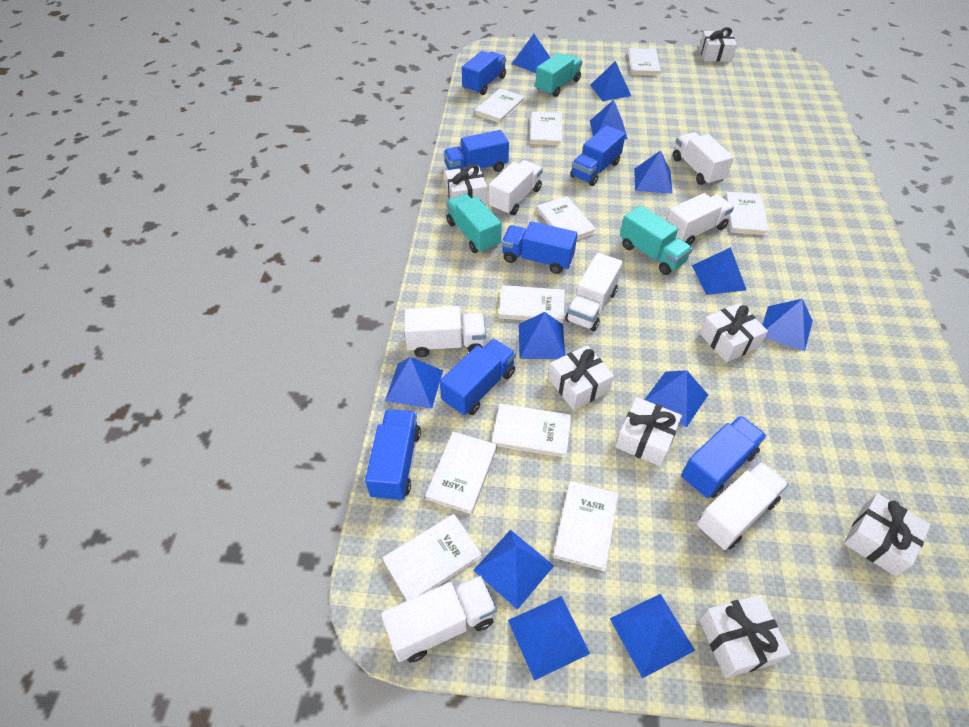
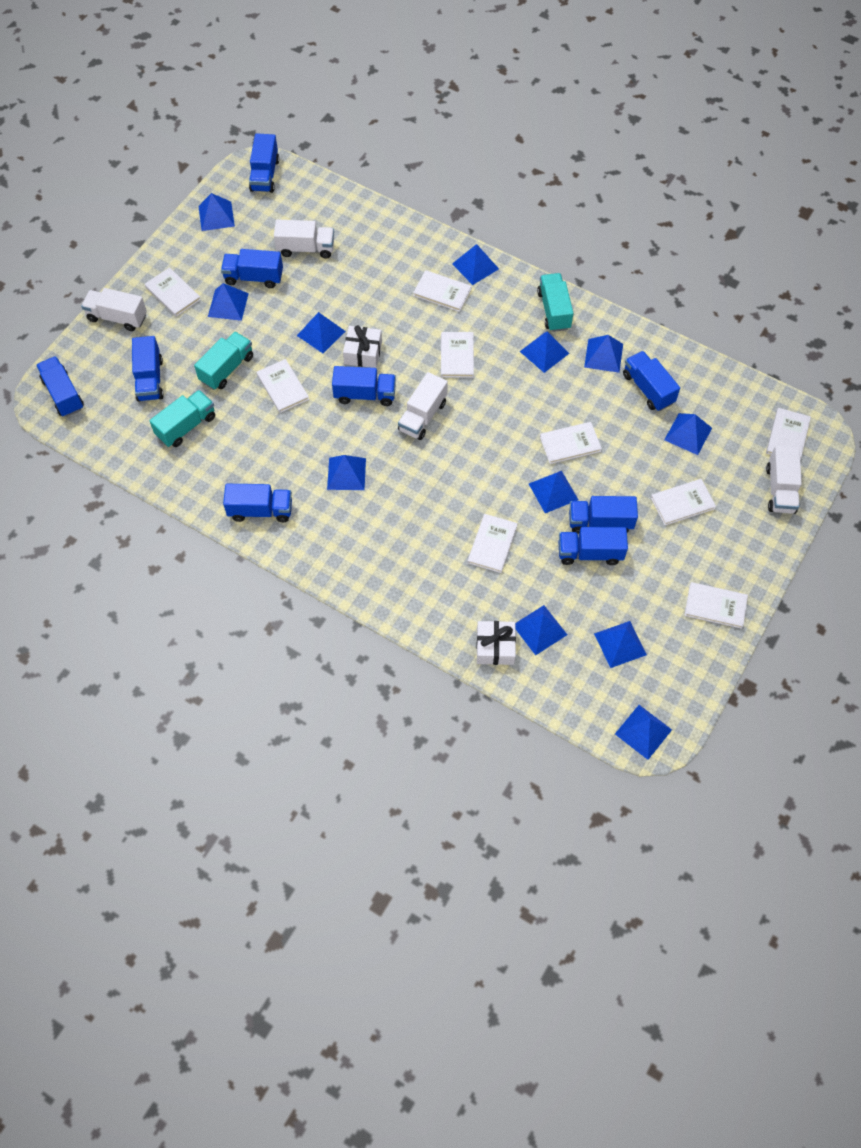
blue truck: 7 -> 9
white book: 10 -> 9
white gift: 7 -> 2
white truck: 7 -> 4

